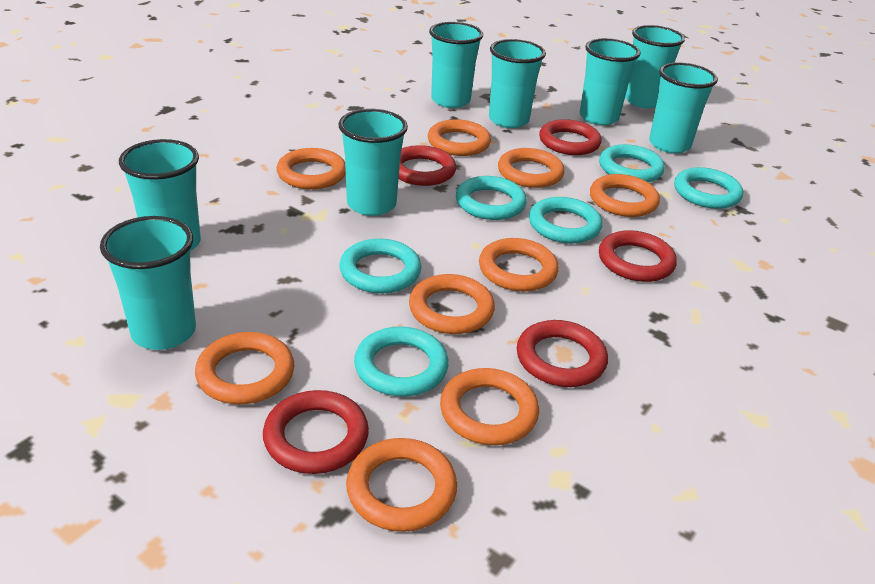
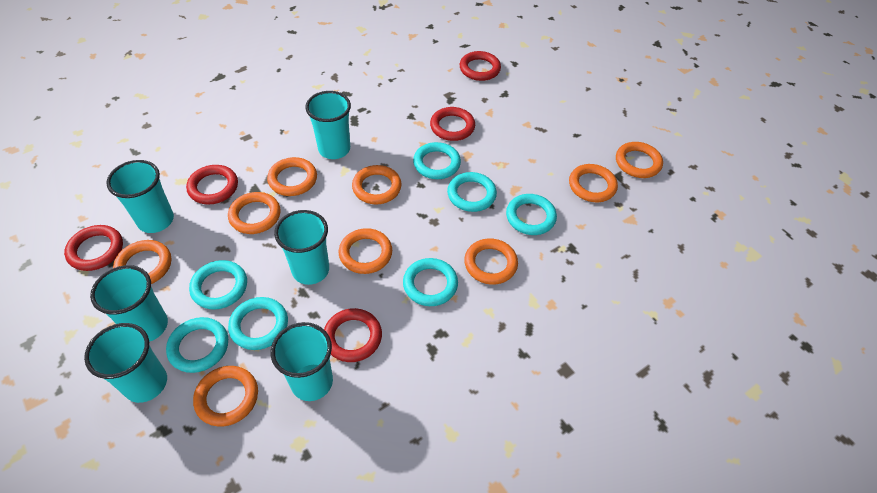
turquoise cup: 8 -> 6
turquoise ring: 6 -> 7

